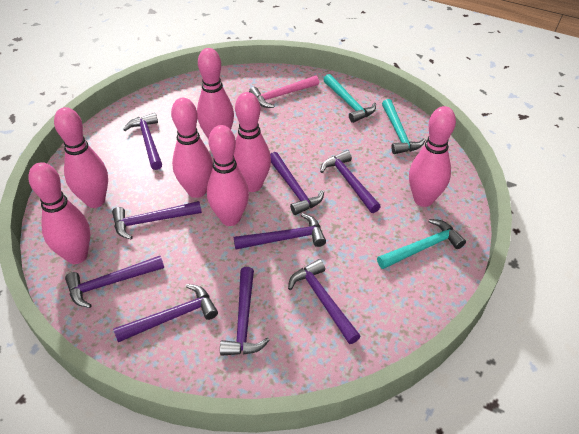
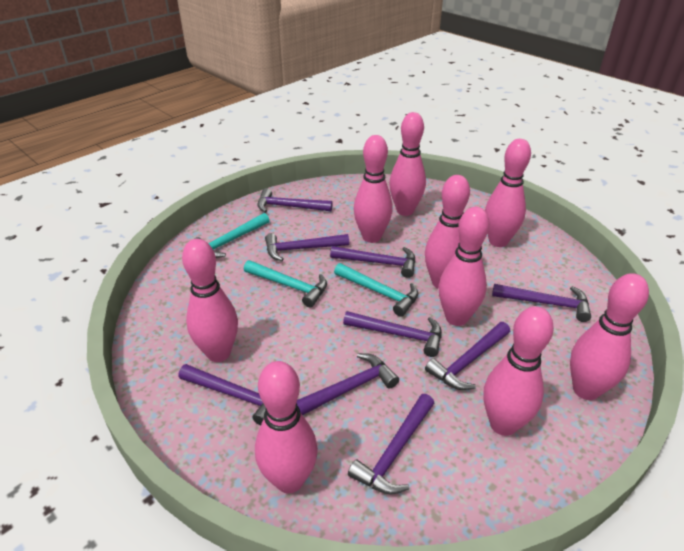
pink bowling pin: 7 -> 9
pink hammer: 1 -> 0

